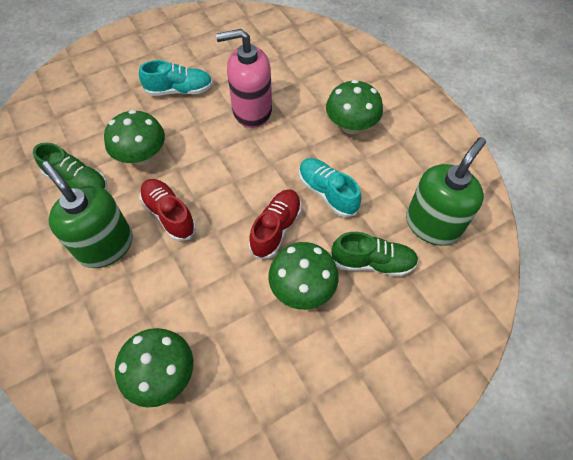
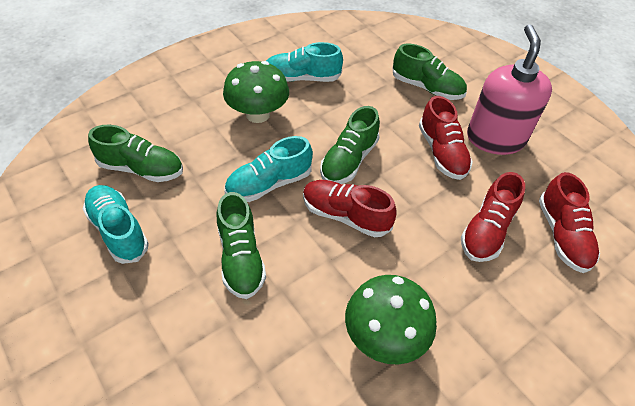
green mushroom: 4 -> 2
green shoe: 2 -> 4
green soap dispenser: 2 -> 0
red shoe: 2 -> 4
turquoise shoe: 2 -> 3

